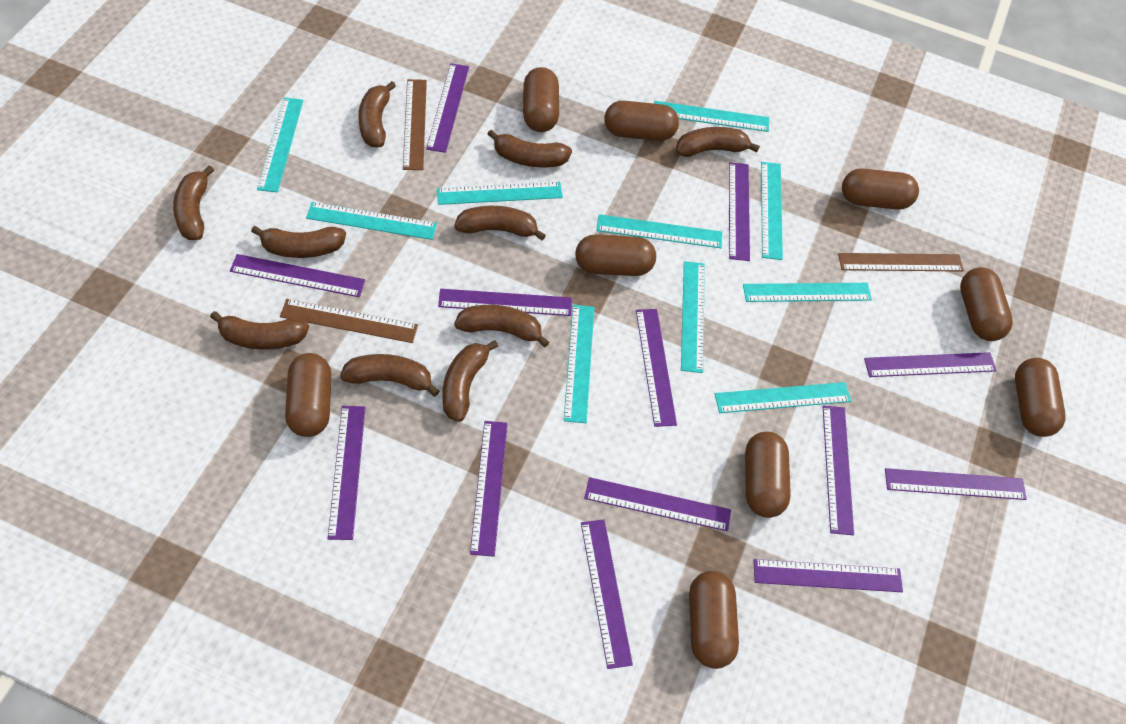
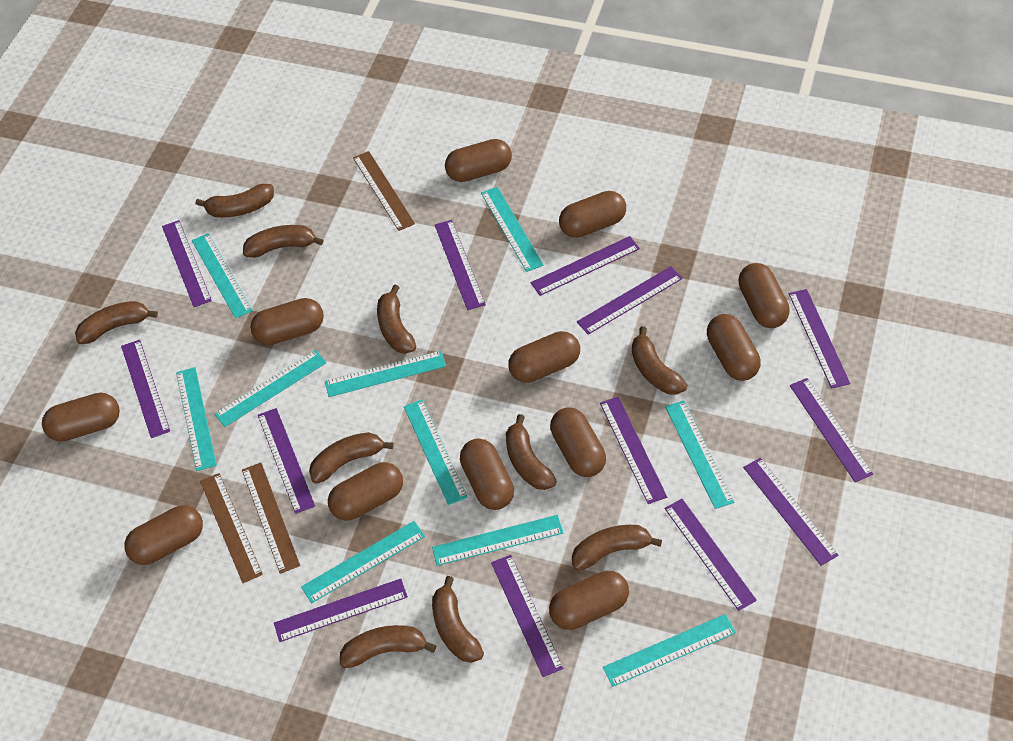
brown capsule: 9 -> 12

